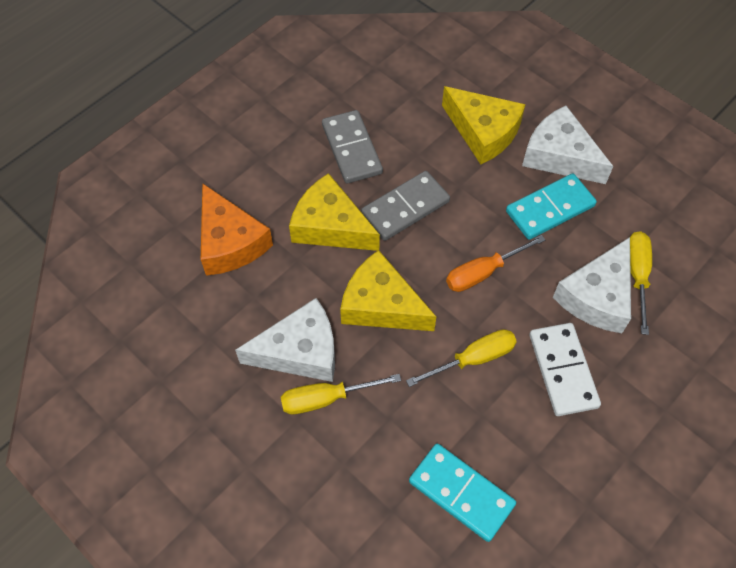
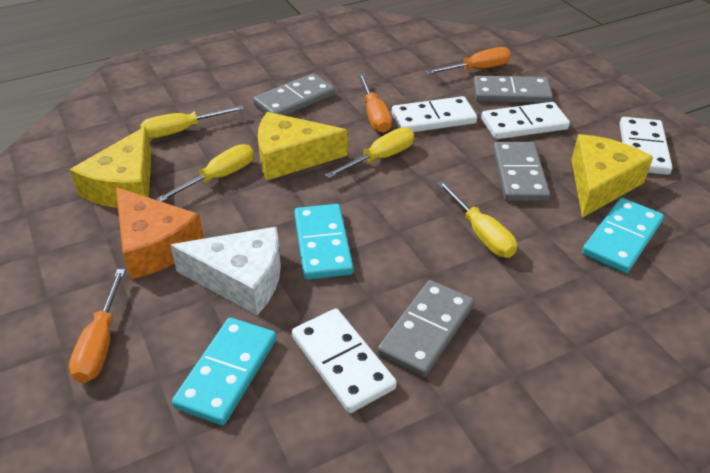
grey domino: 2 -> 4
orange screwdriver: 1 -> 3
turquoise domino: 2 -> 3
white cheese: 3 -> 1
white domino: 1 -> 4
yellow screwdriver: 3 -> 4

